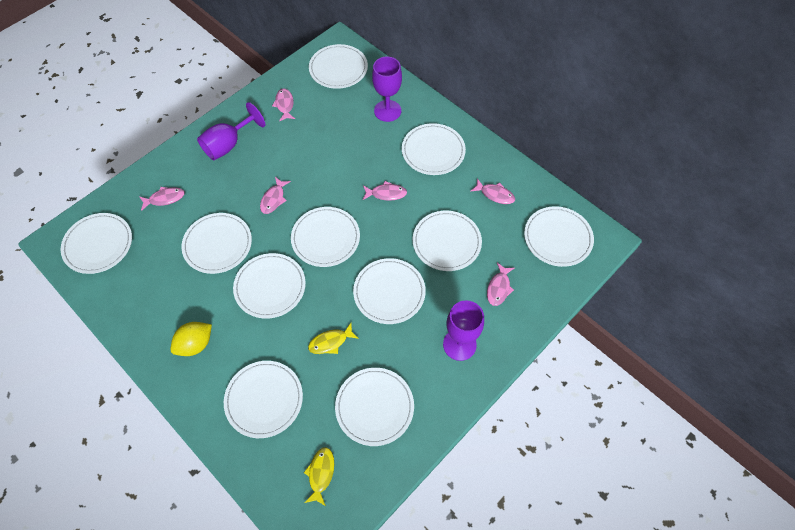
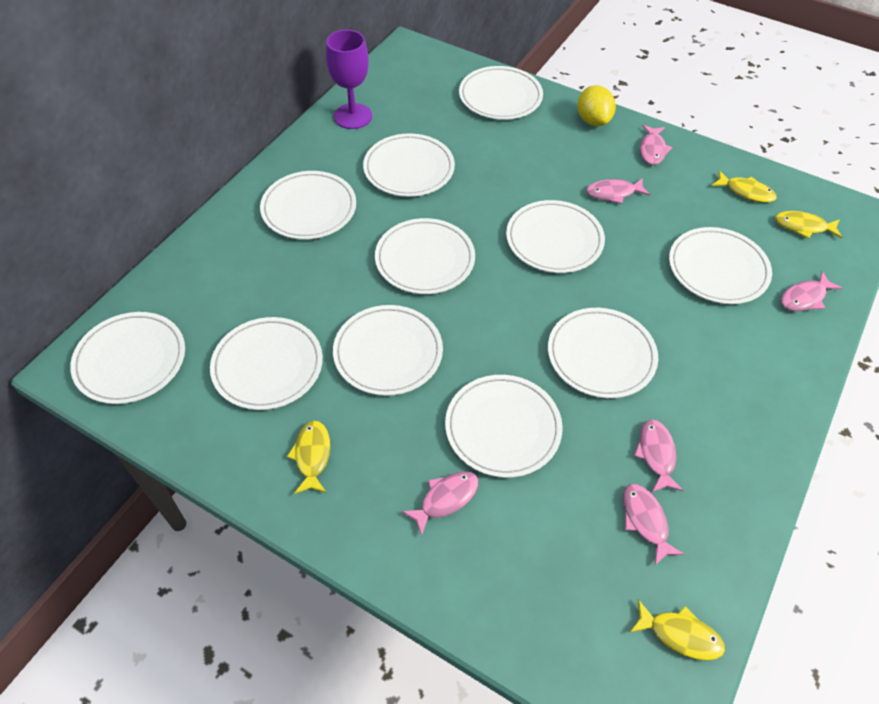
purple goblet: 3 -> 1
yellow fish: 2 -> 4

